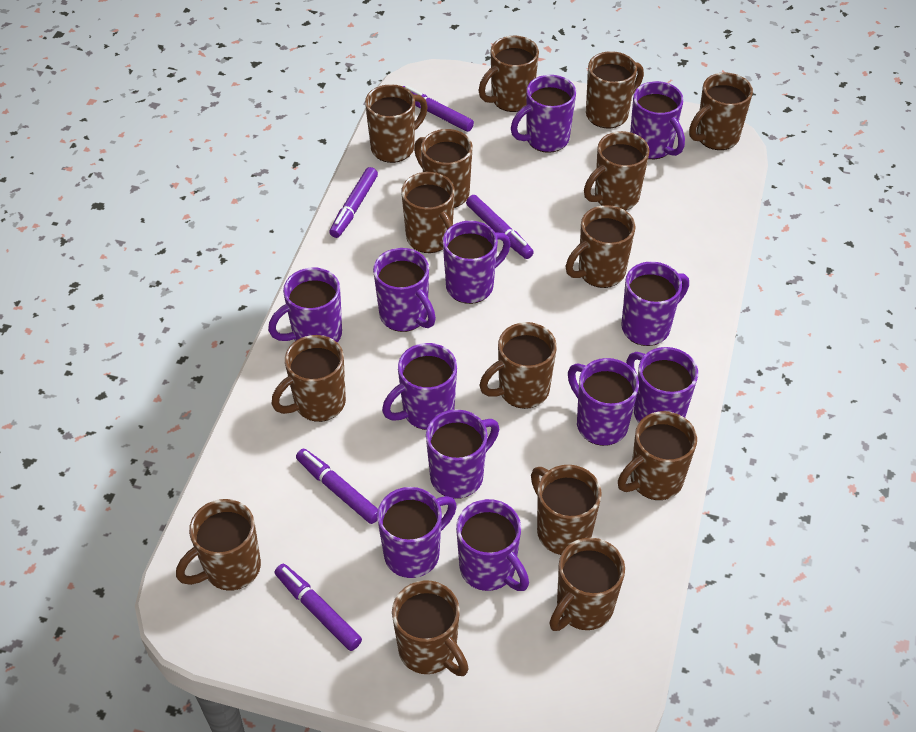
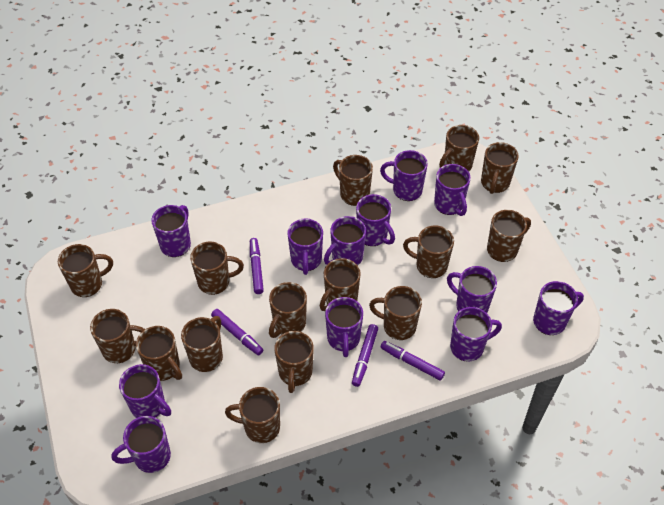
purple marker: 5 -> 4

